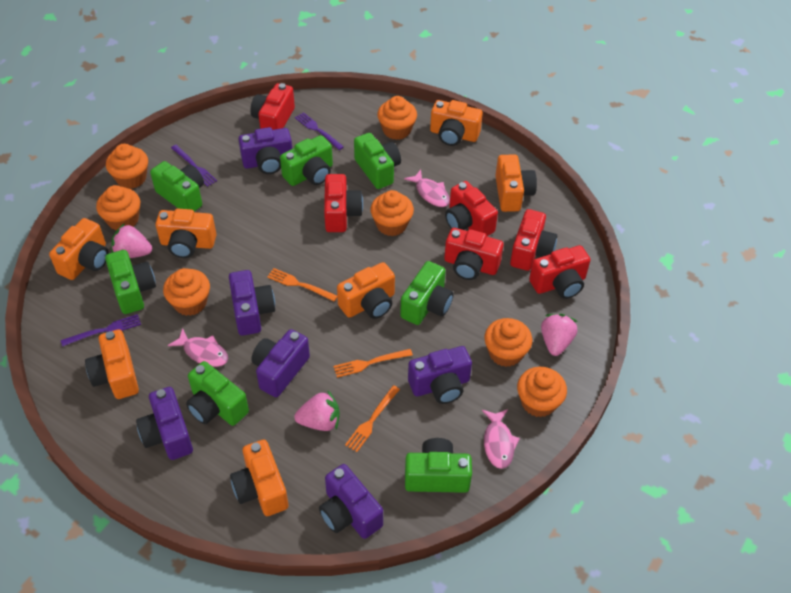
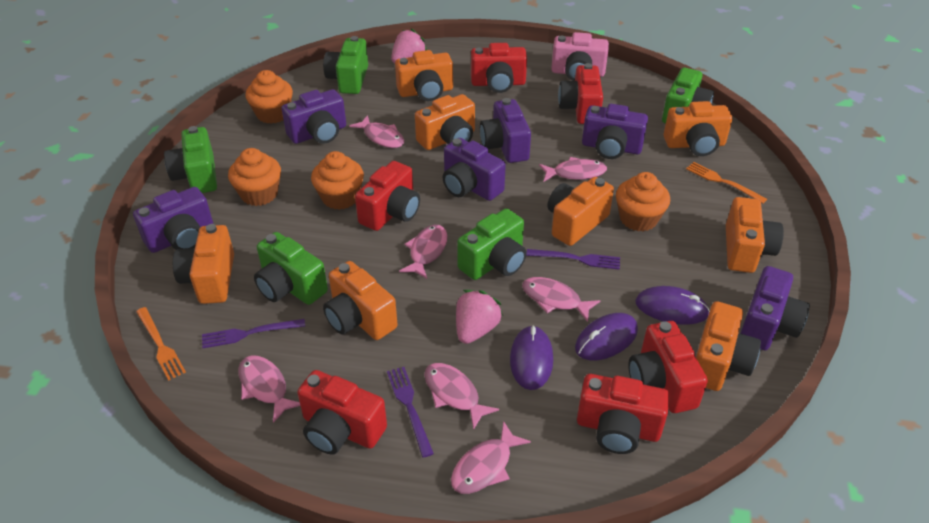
green camera: 7 -> 5
orange camera: 7 -> 8
orange cupcake: 7 -> 4
orange fork: 3 -> 2
pink camera: 0 -> 1
pink fish: 3 -> 7
pink strawberry: 3 -> 2
purple mouse: 0 -> 3

